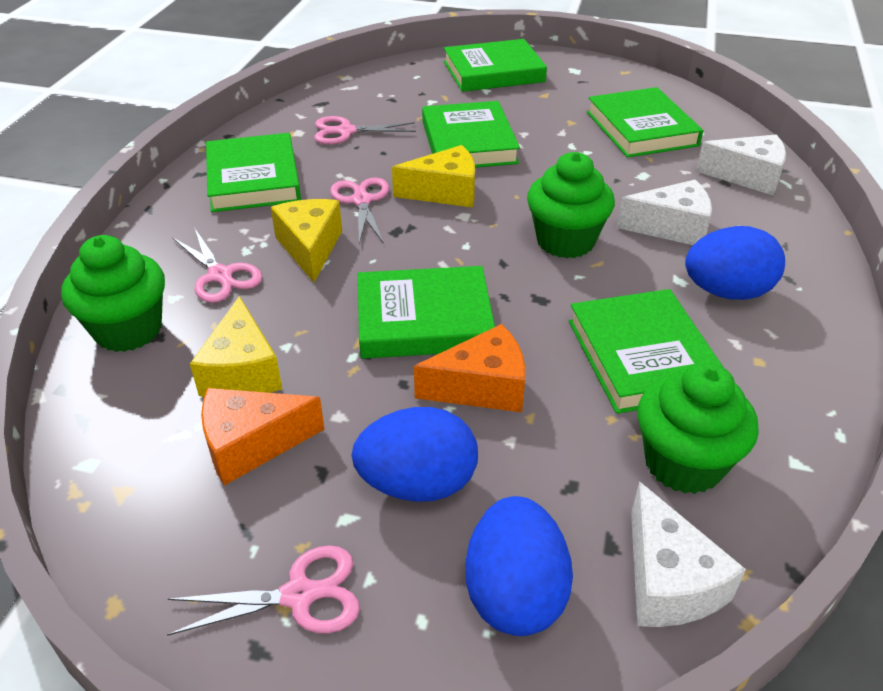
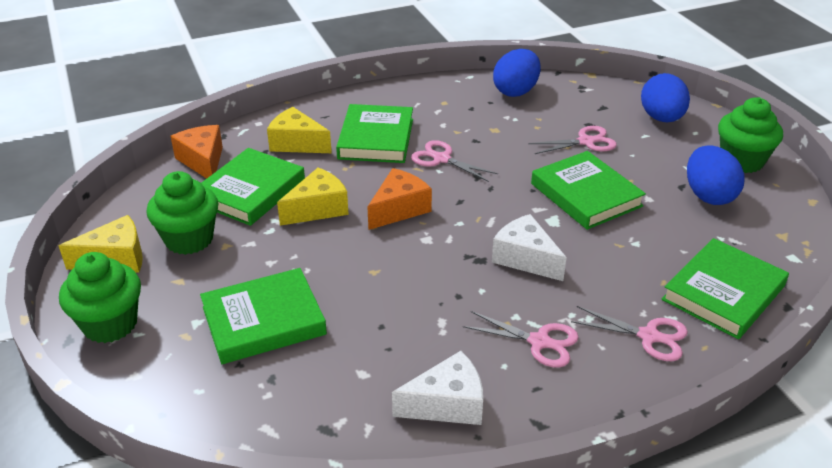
green book: 6 -> 5
white cheese: 3 -> 2

